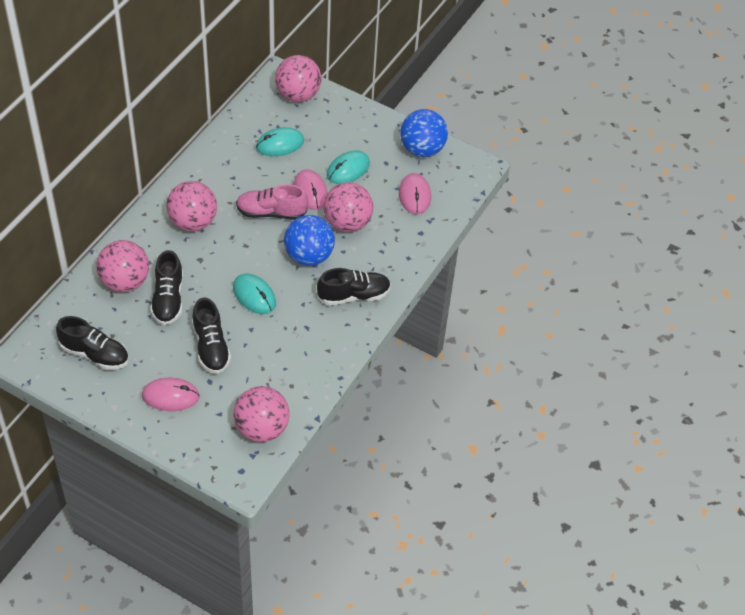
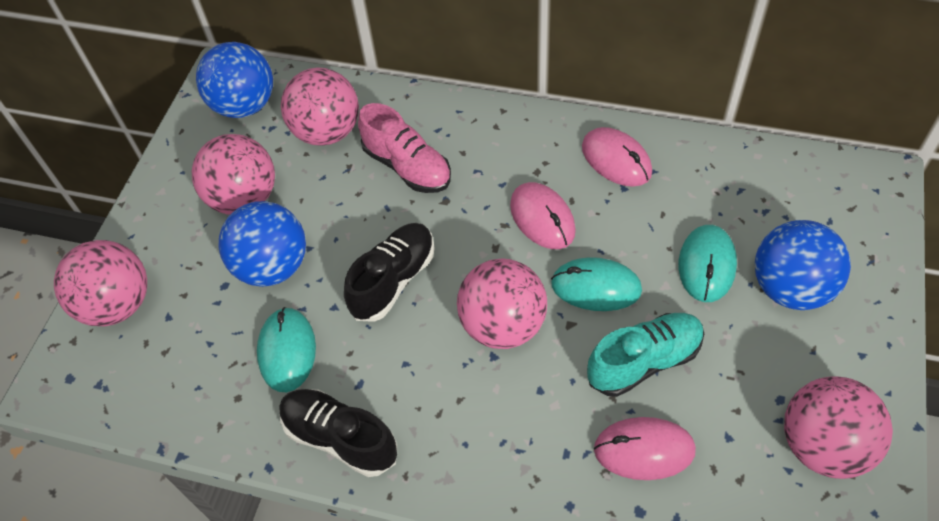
black shoe: 4 -> 2
blue ball: 2 -> 3
turquoise shoe: 0 -> 1

